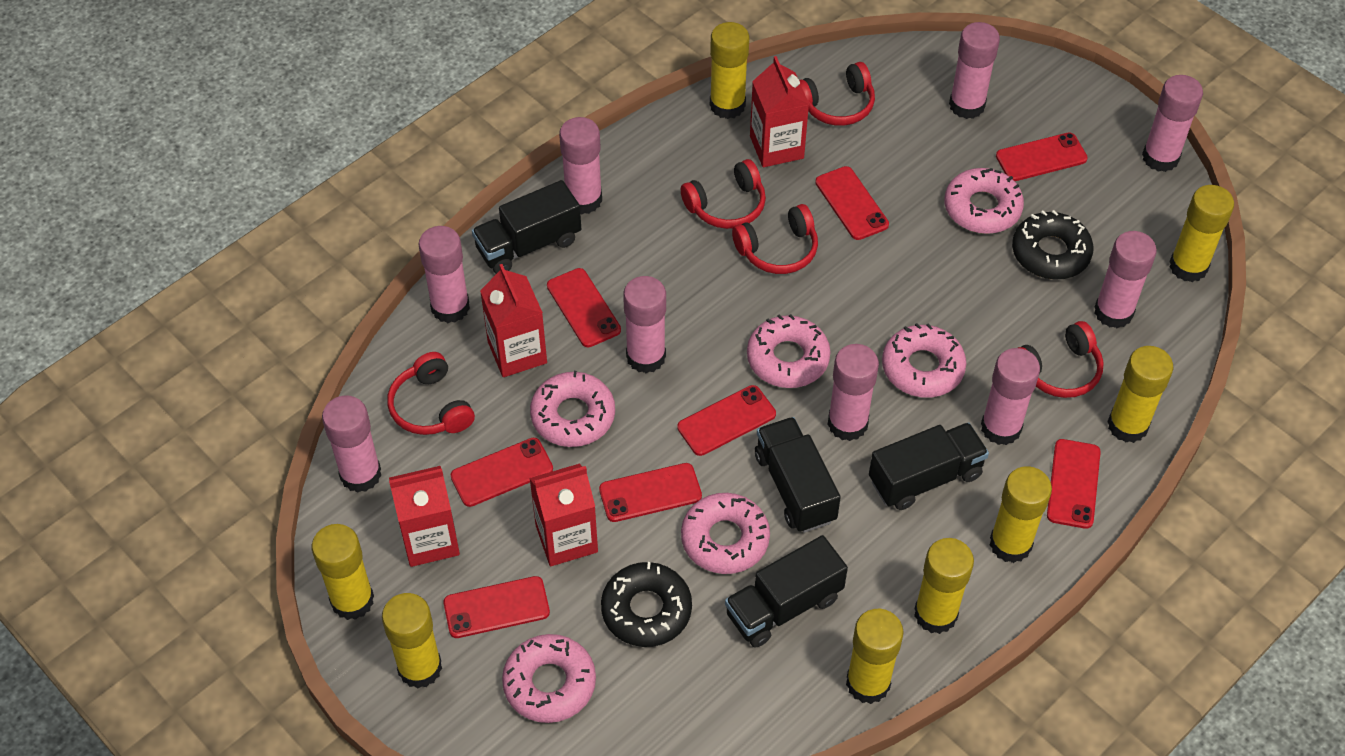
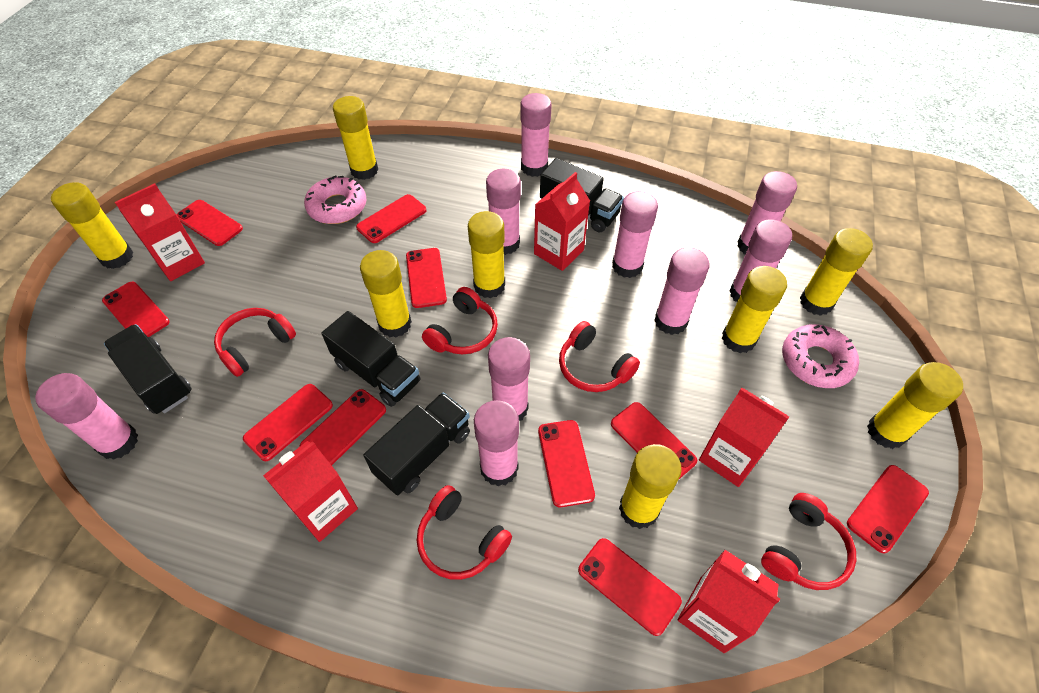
black donut: 2 -> 0
pink donut: 6 -> 2
red carton: 4 -> 5
red phone: 8 -> 10

